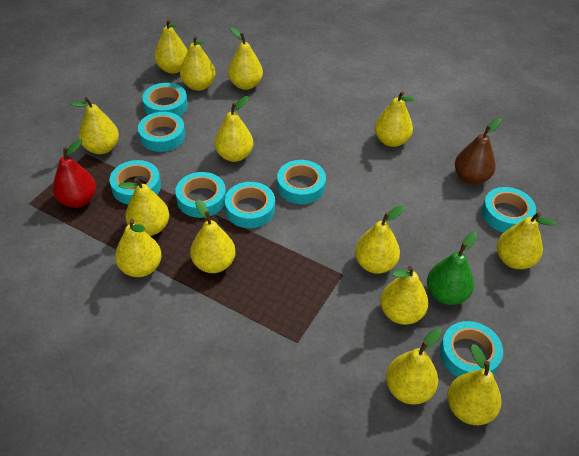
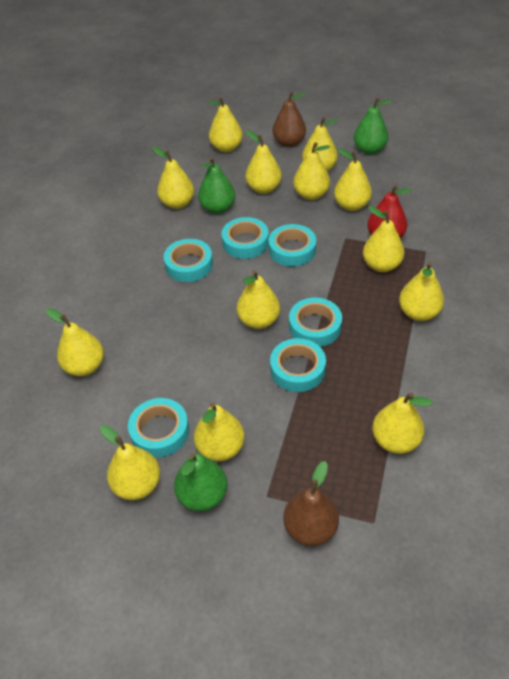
brown pear: 1 -> 2
green pear: 1 -> 3
turquoise tape: 8 -> 6
yellow pear: 14 -> 13

